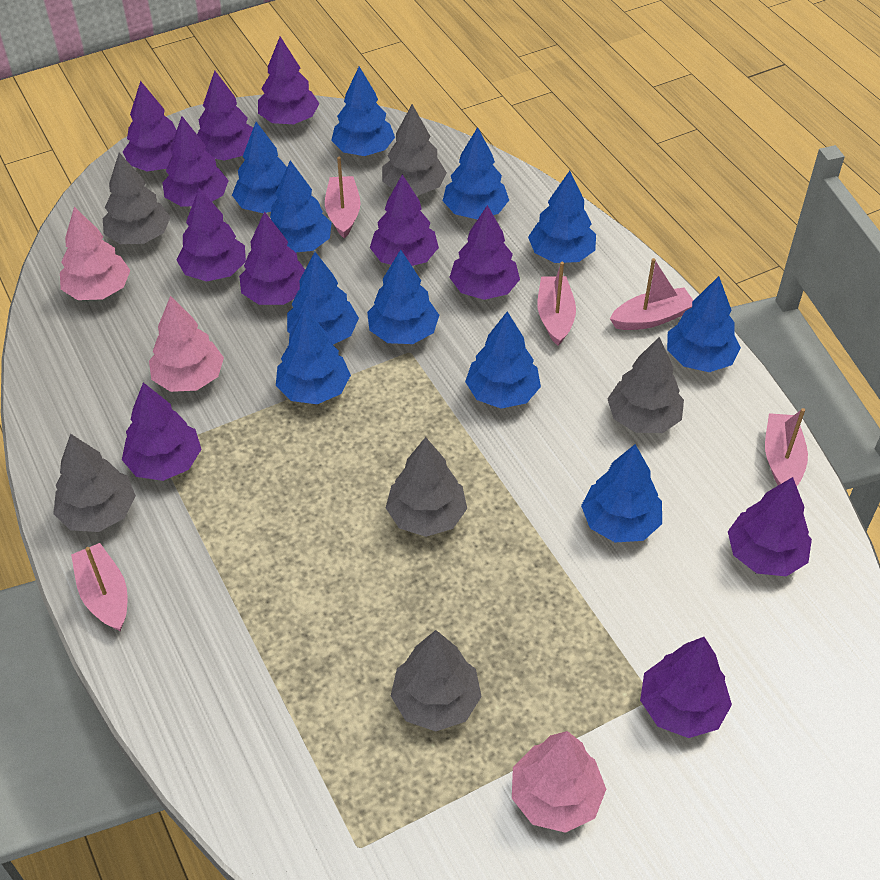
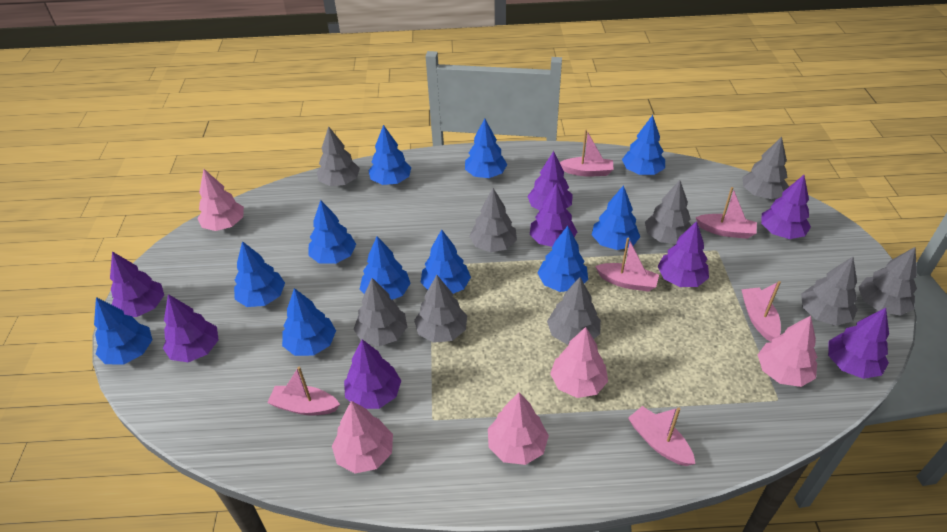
grey tree: 6 -> 9
pink boat: 5 -> 6
pink tree: 3 -> 5
purple tree: 11 -> 8

